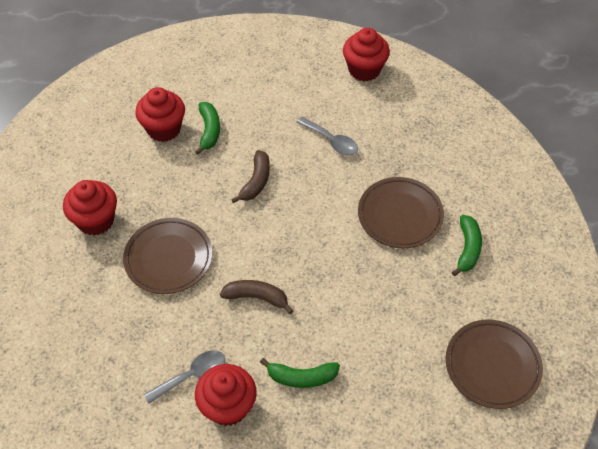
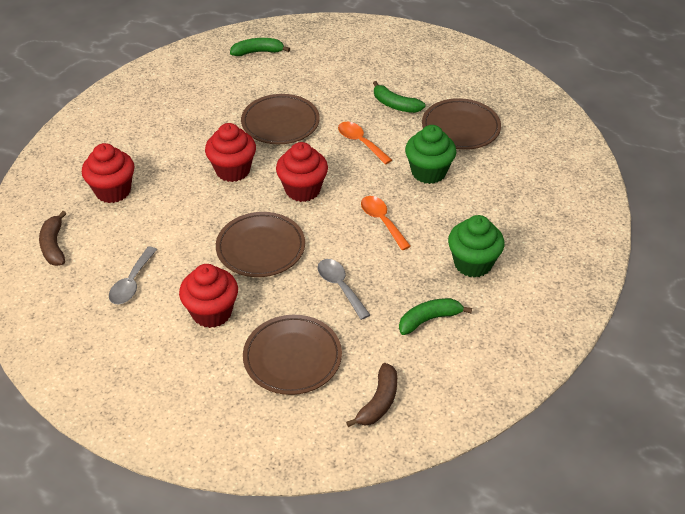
brown plate: 3 -> 4
green cupcake: 0 -> 2
orange spoon: 0 -> 2

